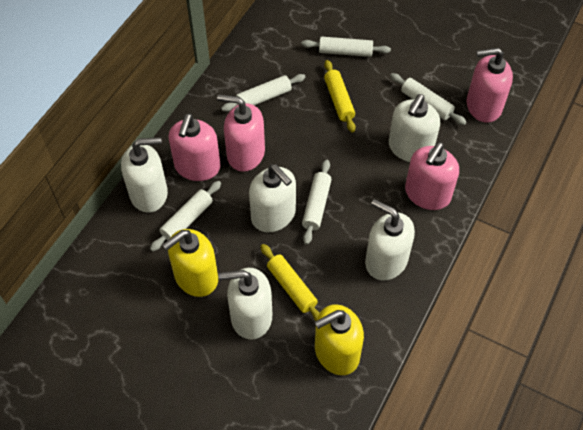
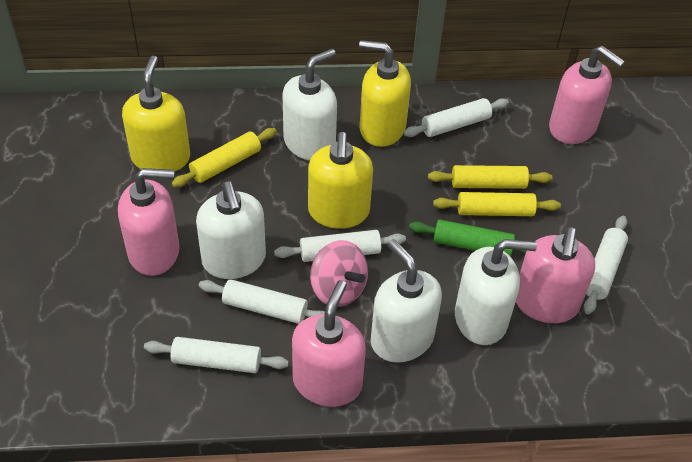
green rolling pin: 0 -> 1
pink spinning top: 0 -> 1
white soap dispenser: 5 -> 4
yellow rolling pin: 2 -> 3
yellow soap dispenser: 2 -> 3

